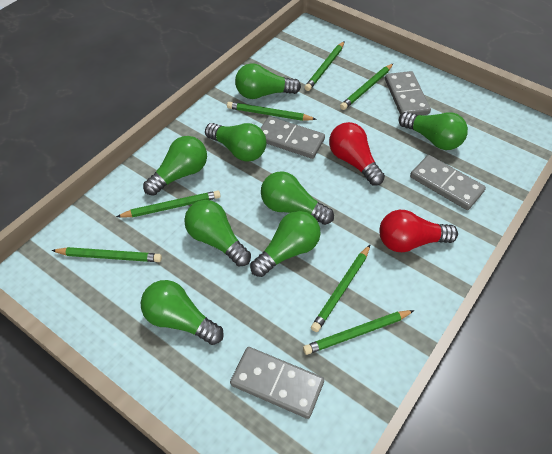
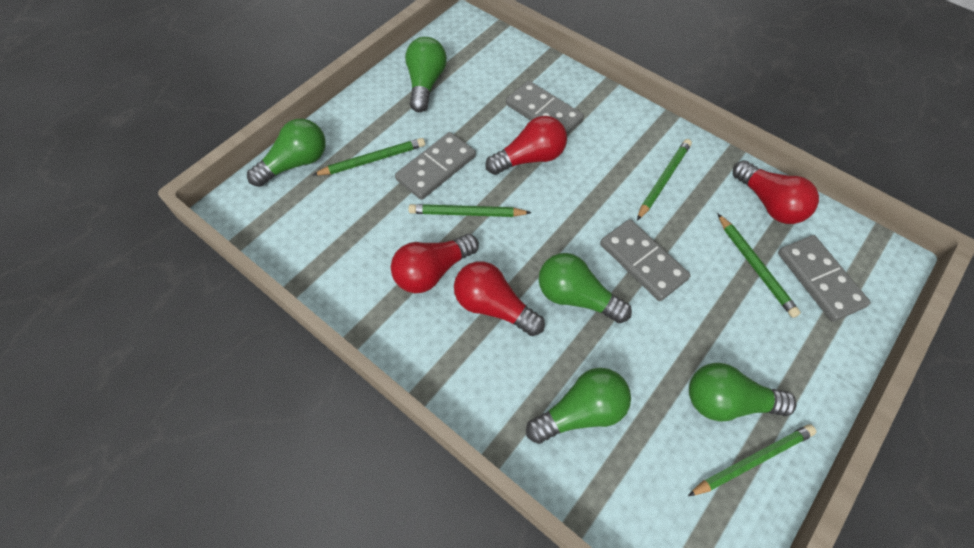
green light bulb: 8 -> 5
green pencil: 7 -> 5
red light bulb: 2 -> 4

